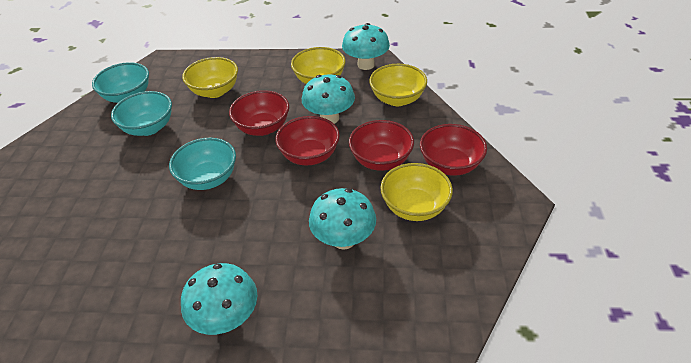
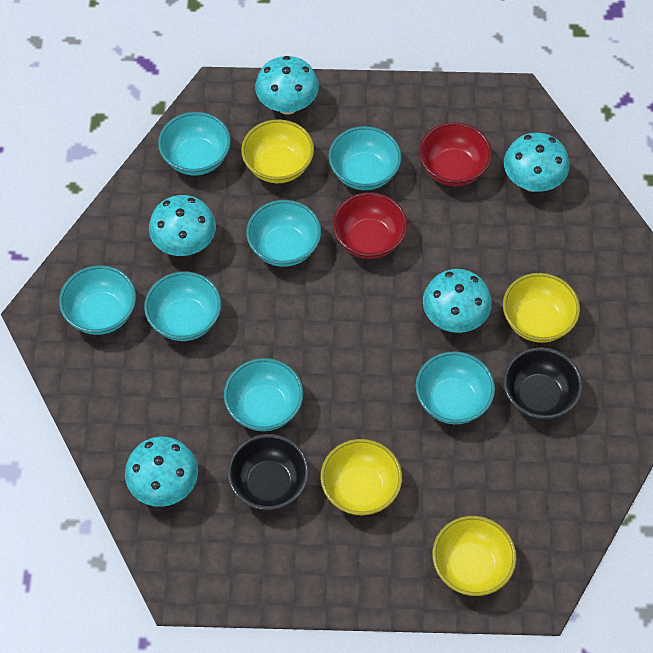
black bowl: 0 -> 2
red bowl: 4 -> 2
turquoise bowl: 3 -> 7
turquoise mushroom: 4 -> 5

